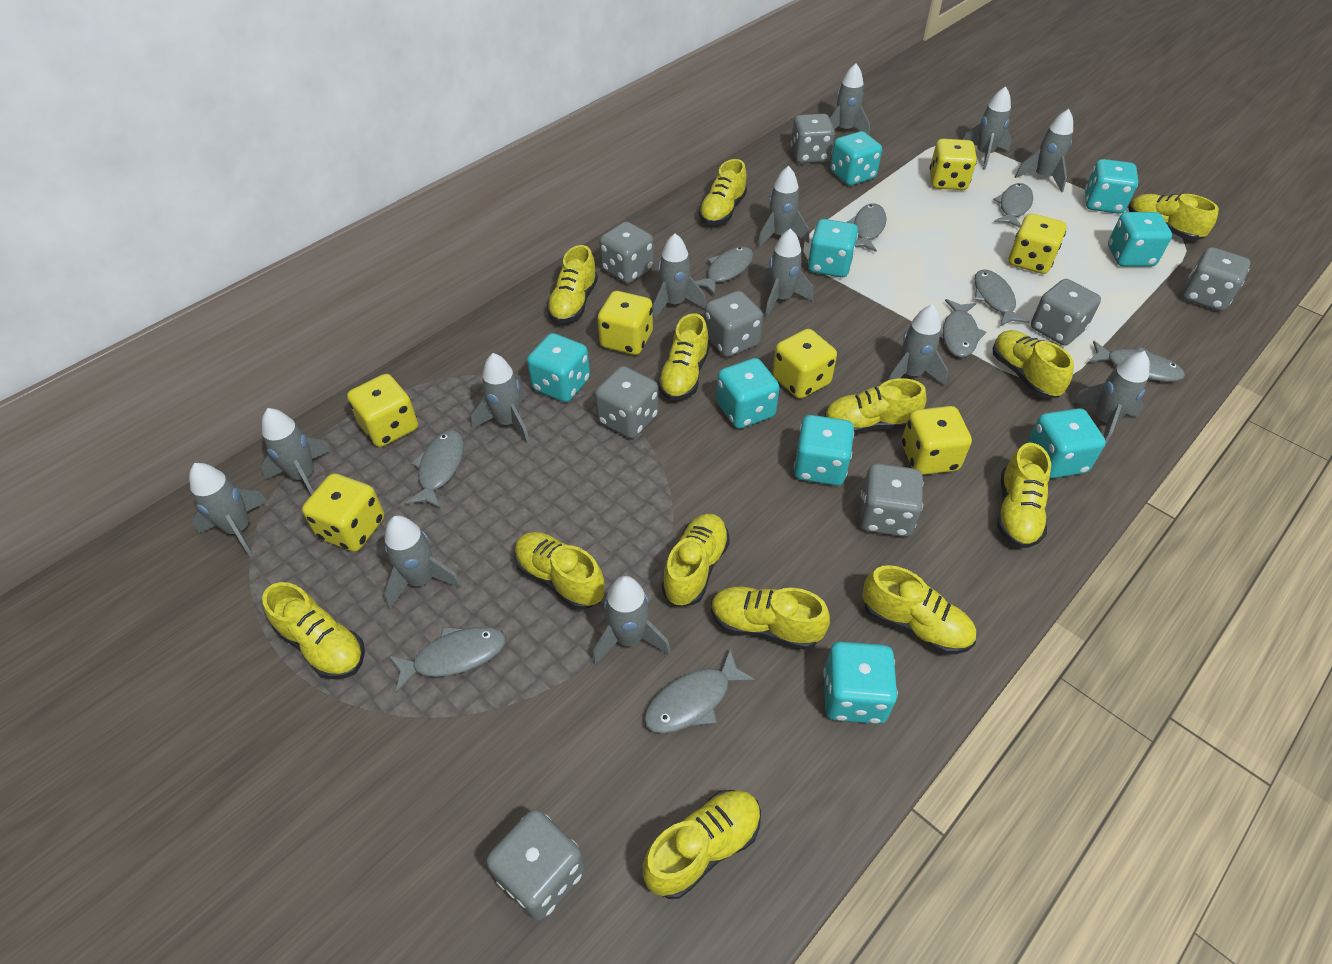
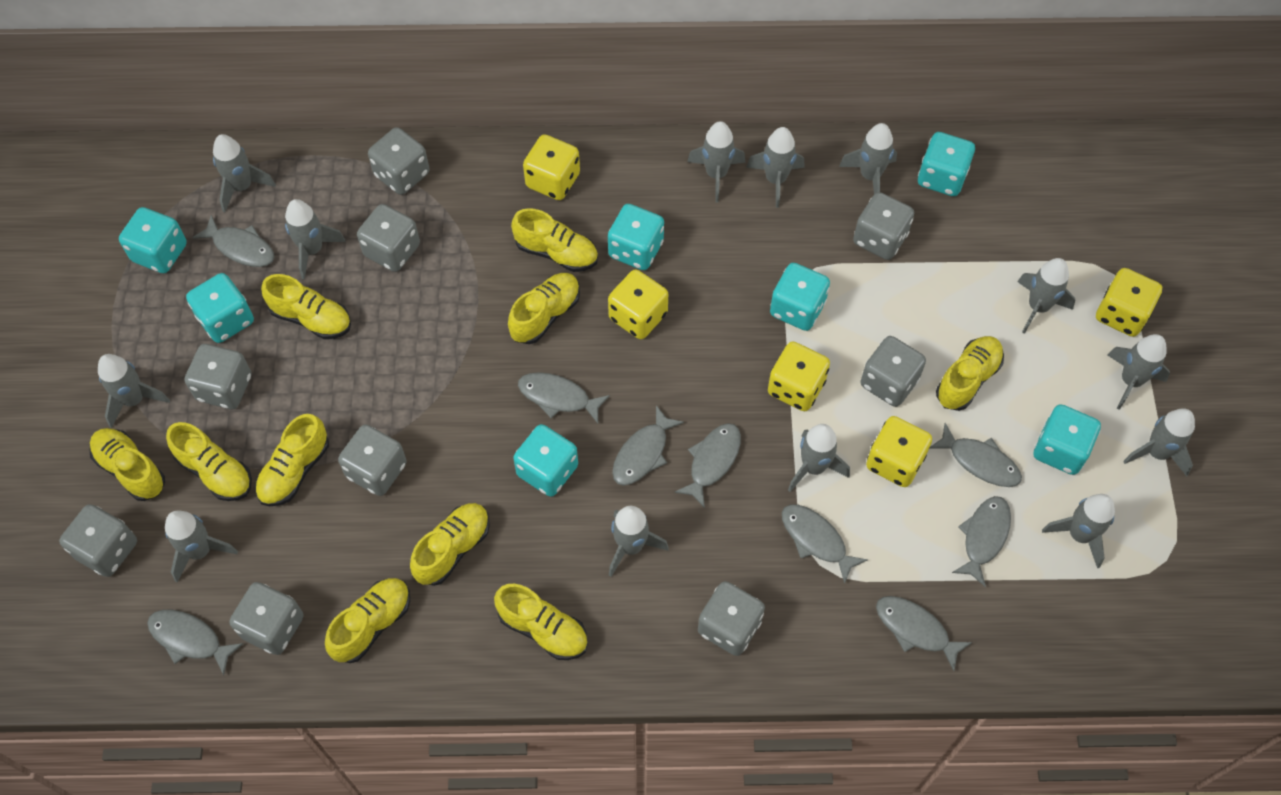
grey dice: 8 -> 9
turquoise dice: 9 -> 7
yellow dice: 7 -> 5
yellow shoe: 13 -> 10

